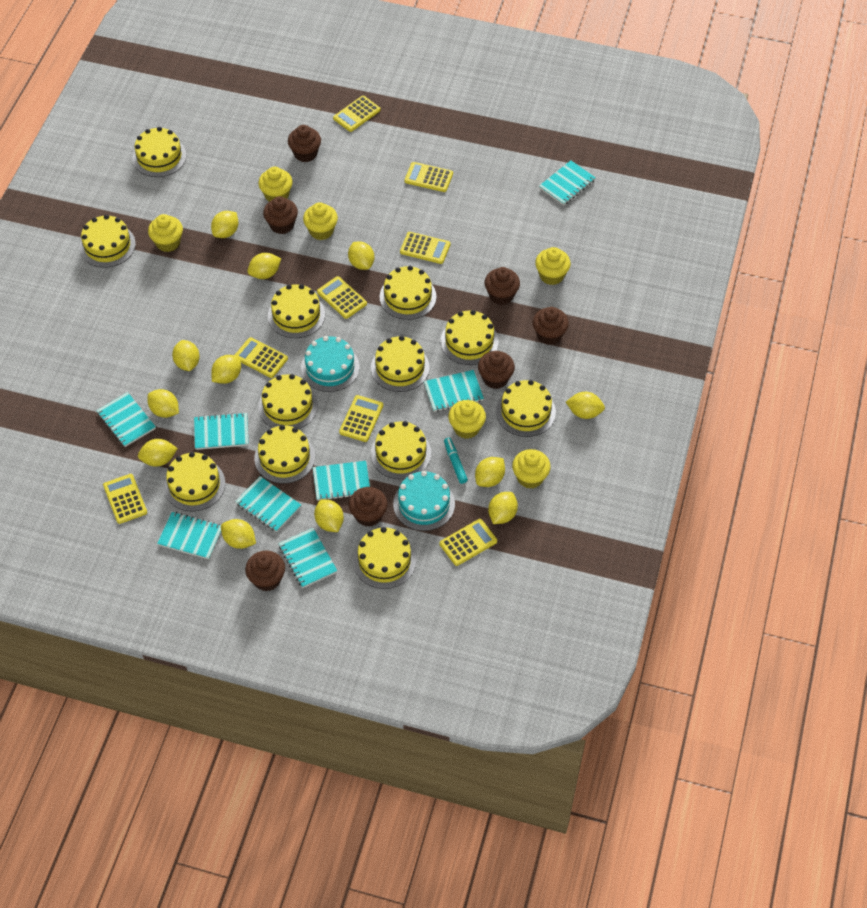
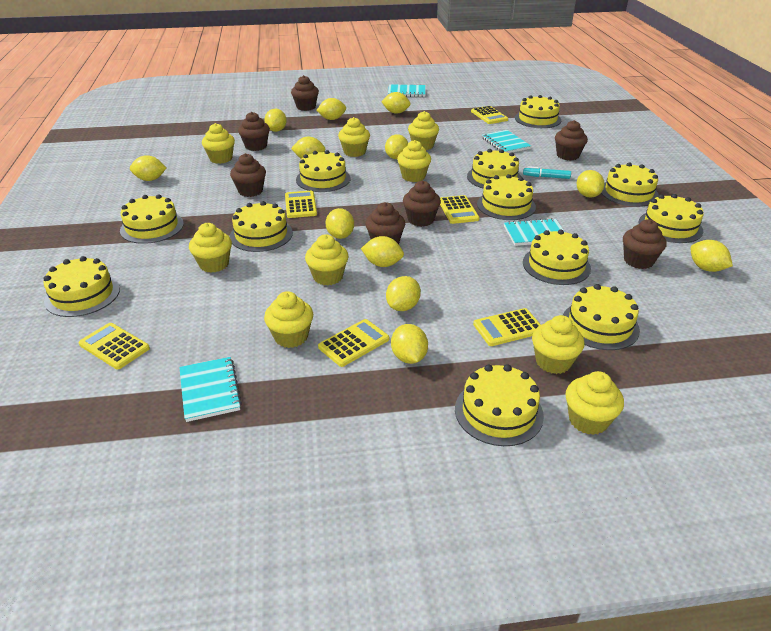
turquoise cake: 2 -> 0
turquoise notebook: 8 -> 4
yellow calculator: 8 -> 6
yellow cupcake: 6 -> 9

